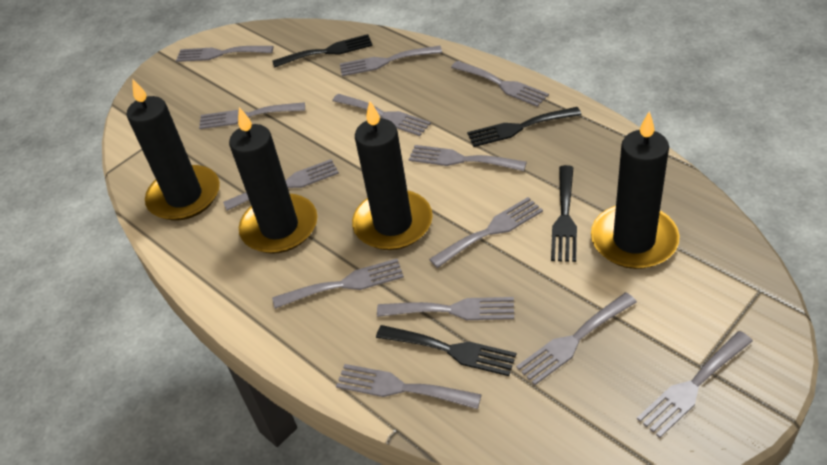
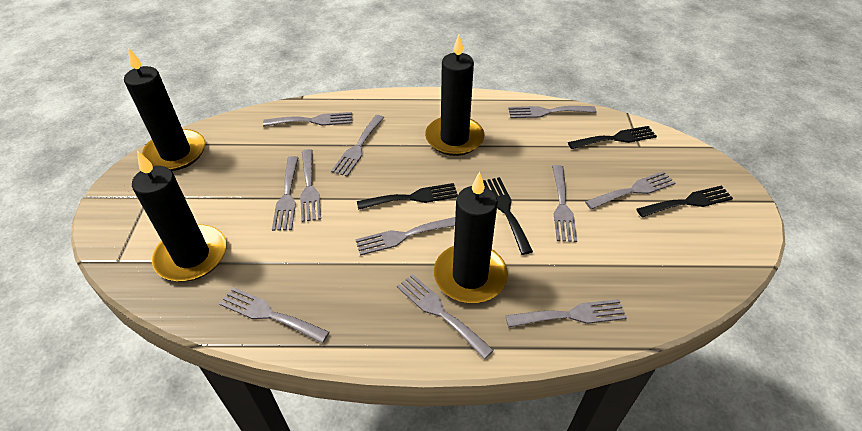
grey fork: 13 -> 11

